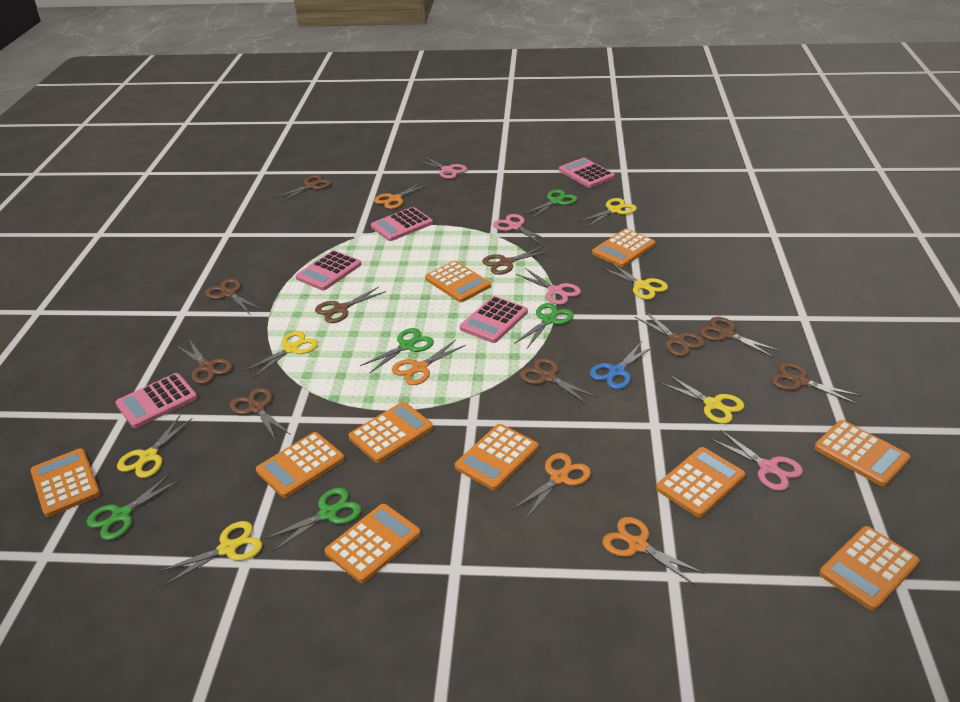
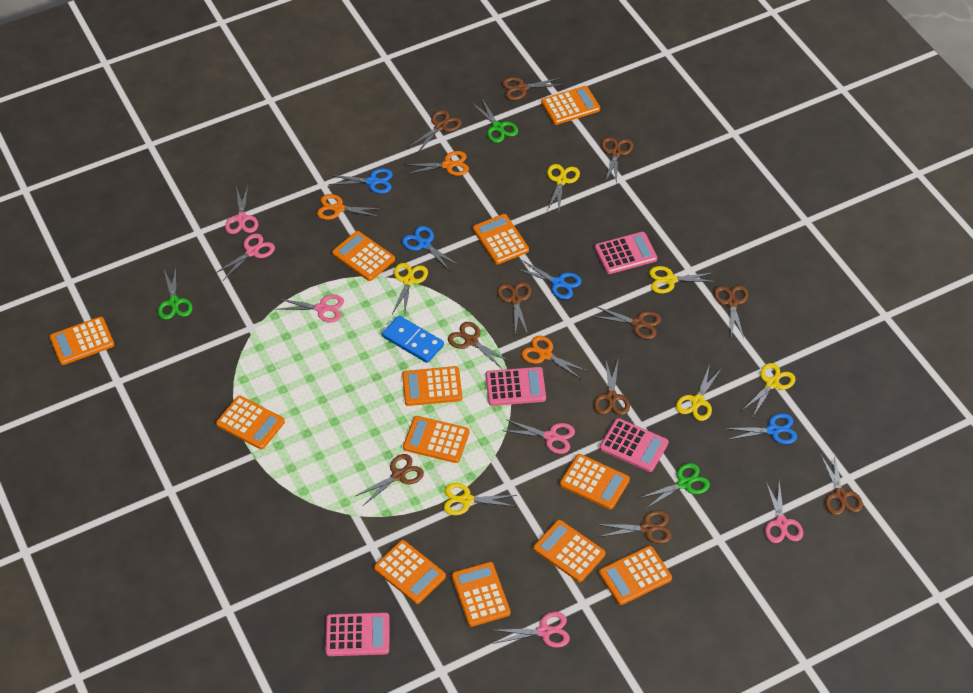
blue domino: 0 -> 1
blue scissors: 1 -> 4
brown scissors: 10 -> 11
green scissors: 5 -> 3
orange calculator: 10 -> 12
orange scissors: 4 -> 3
pink calculator: 5 -> 4
pink scissors: 4 -> 6

